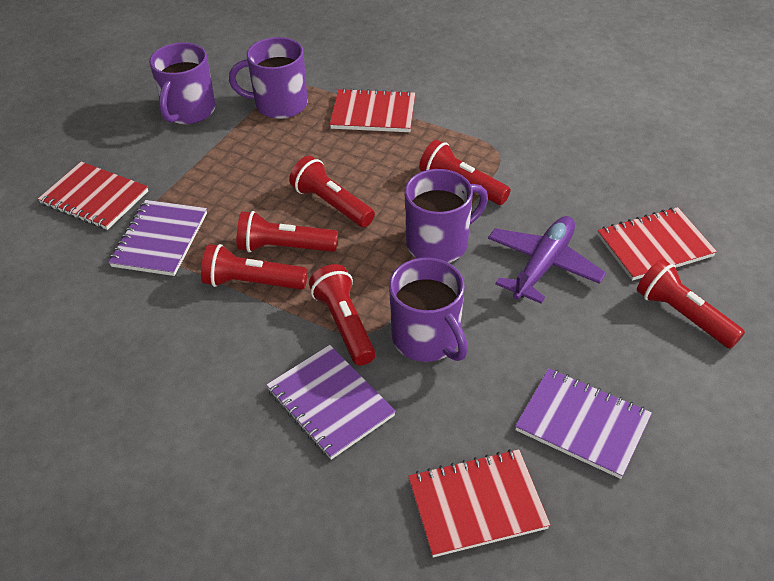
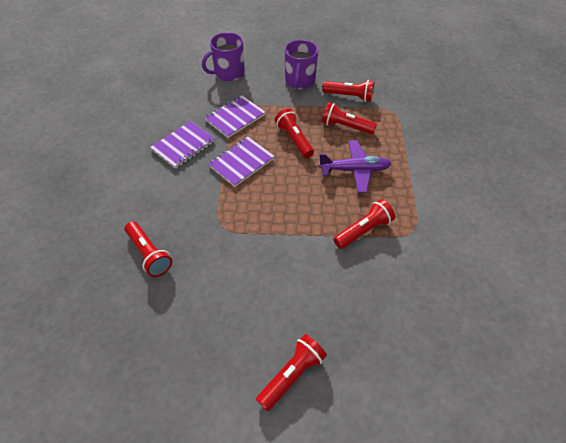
purple mug: 4 -> 2
red notebook: 4 -> 0

